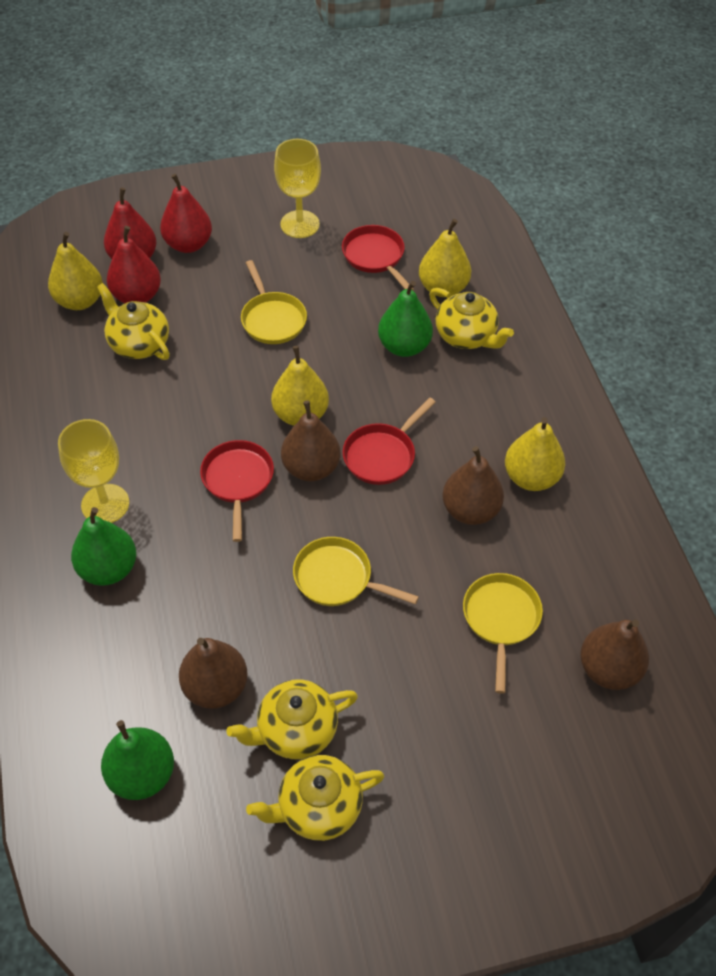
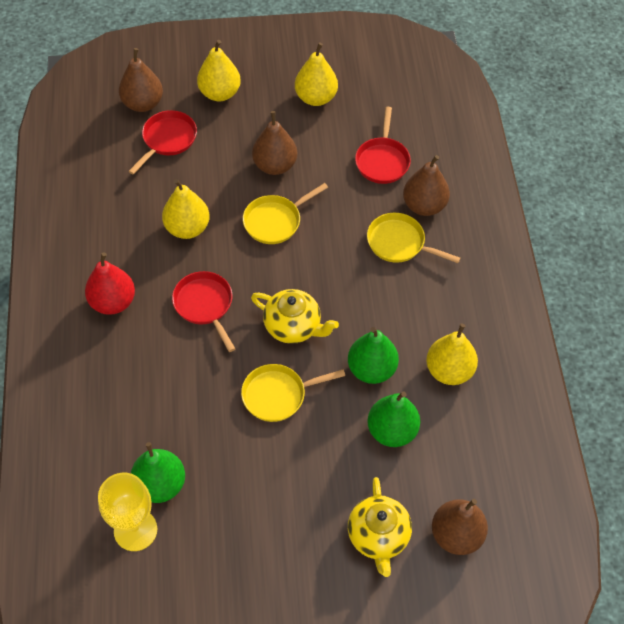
red pear: 3 -> 1
yellow goblet: 2 -> 1
yellow teapot: 4 -> 2

